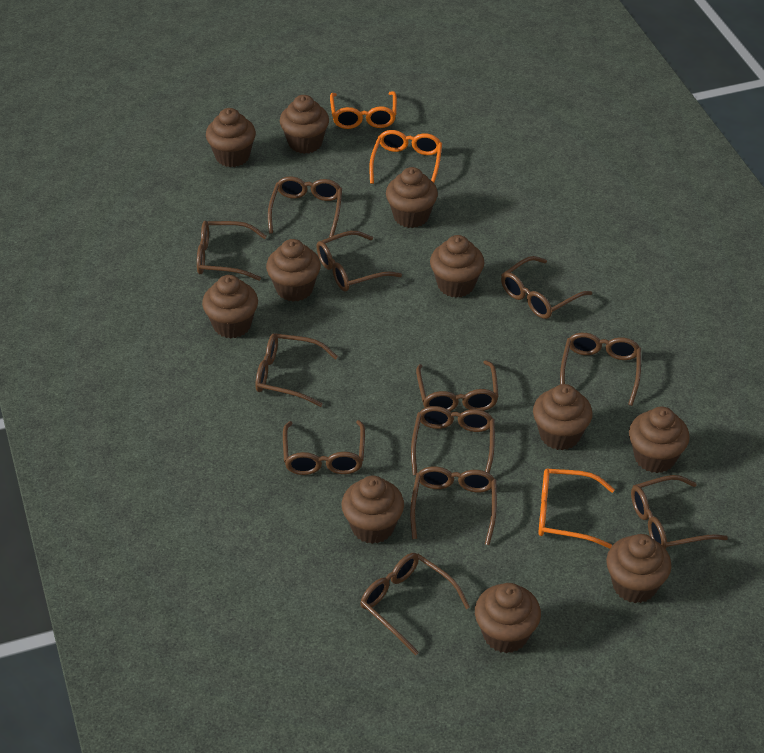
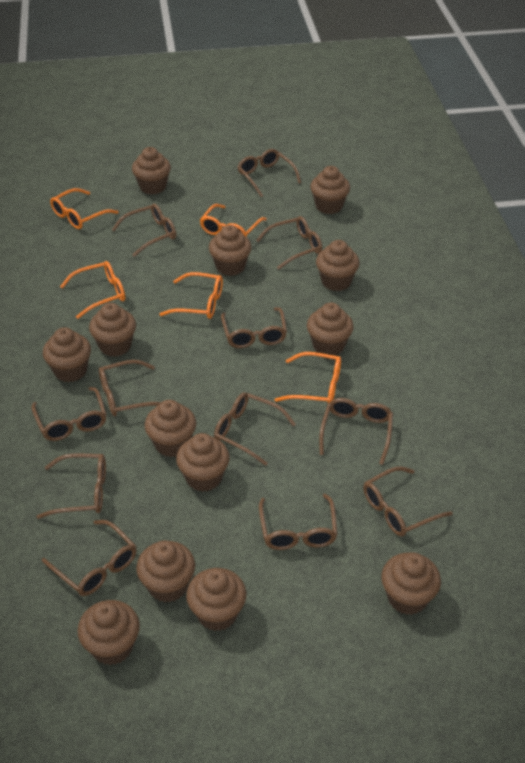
brown cupcake: 11 -> 13
orange glasses: 3 -> 5

